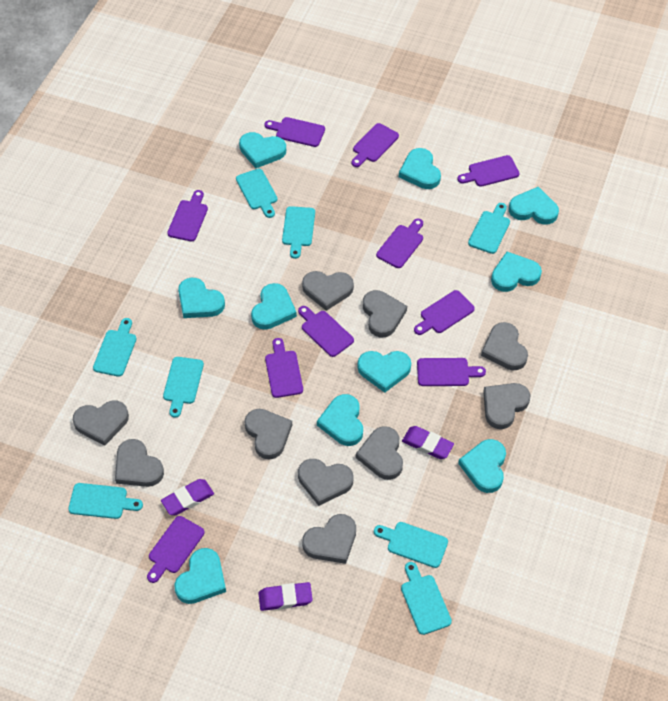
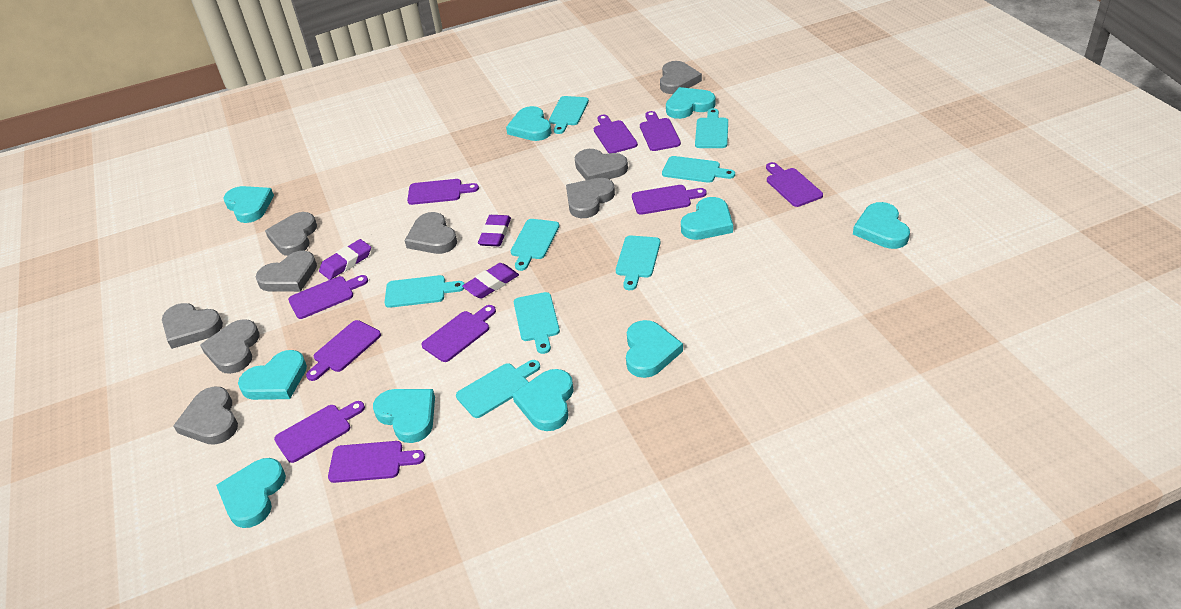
grey heart: 10 -> 9

